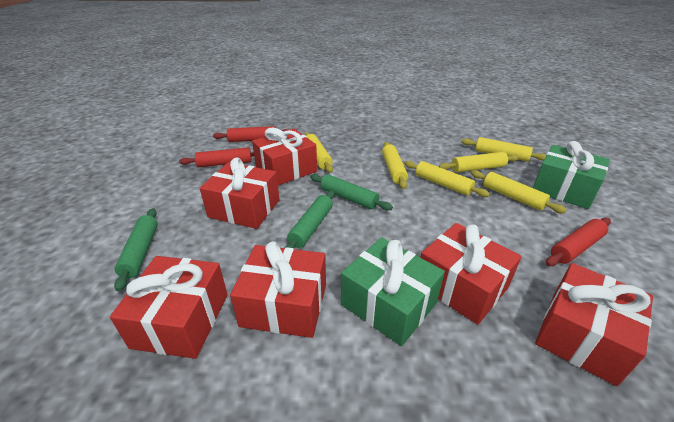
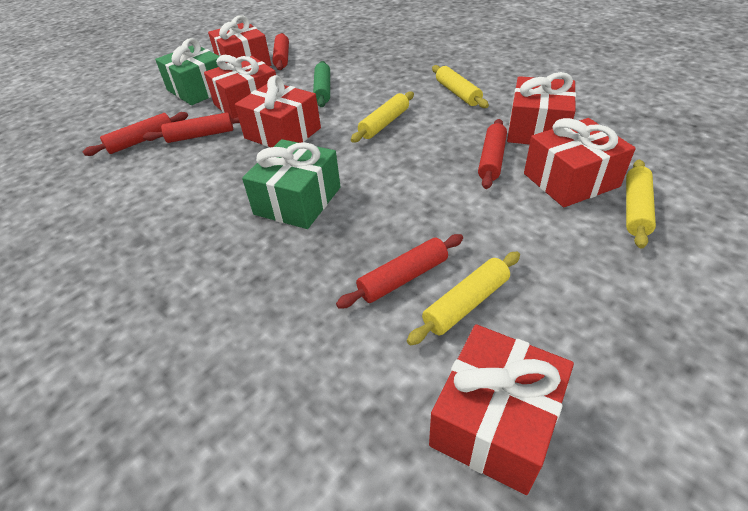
green rolling pin: 3 -> 1
red rolling pin: 3 -> 5
yellow rolling pin: 6 -> 4

